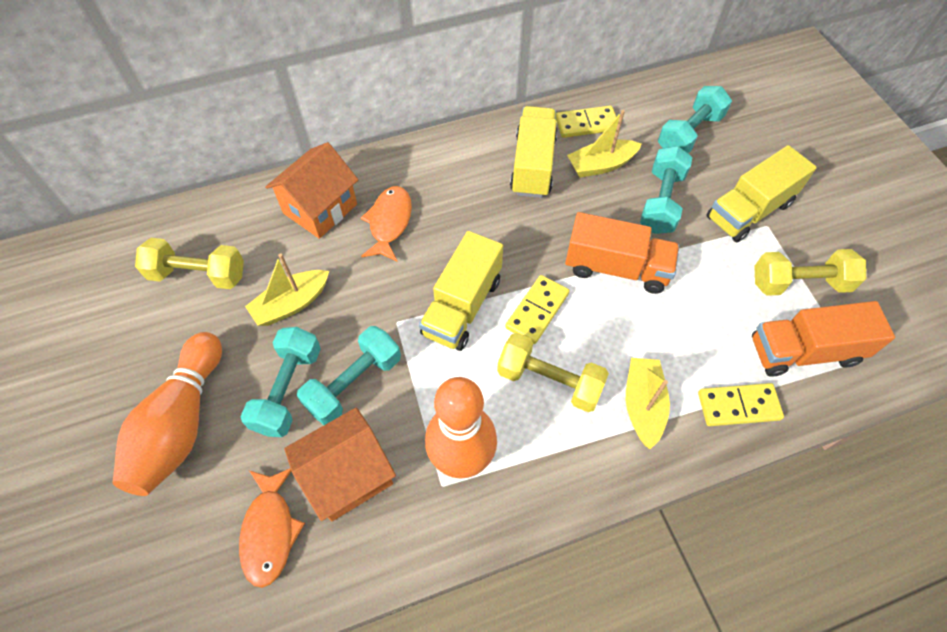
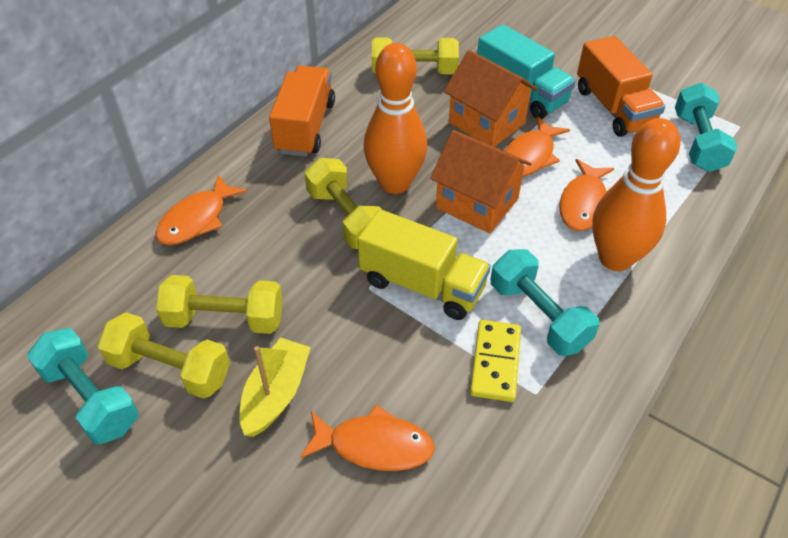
orange fish: 2 -> 4
turquoise dumbbell: 4 -> 3
turquoise truck: 0 -> 1
yellow boat: 3 -> 1
yellow domino: 3 -> 1
yellow dumbbell: 3 -> 4
yellow truck: 3 -> 1

